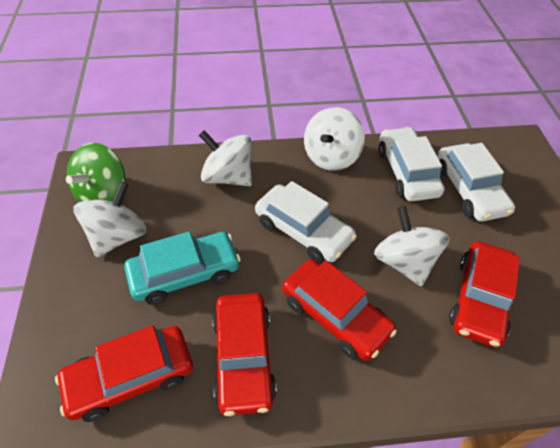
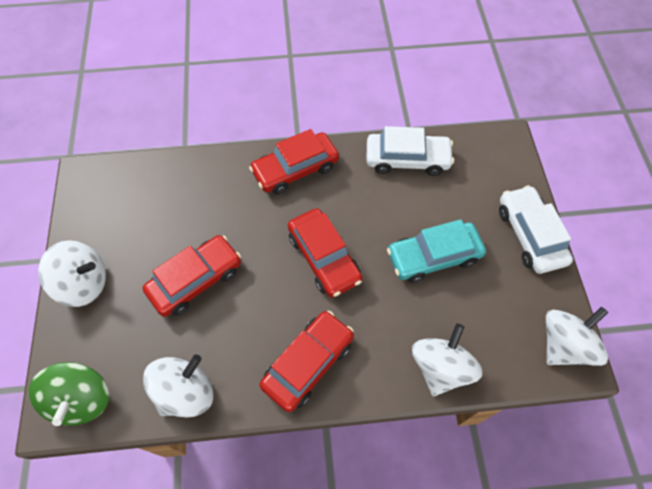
white car: 3 -> 2

